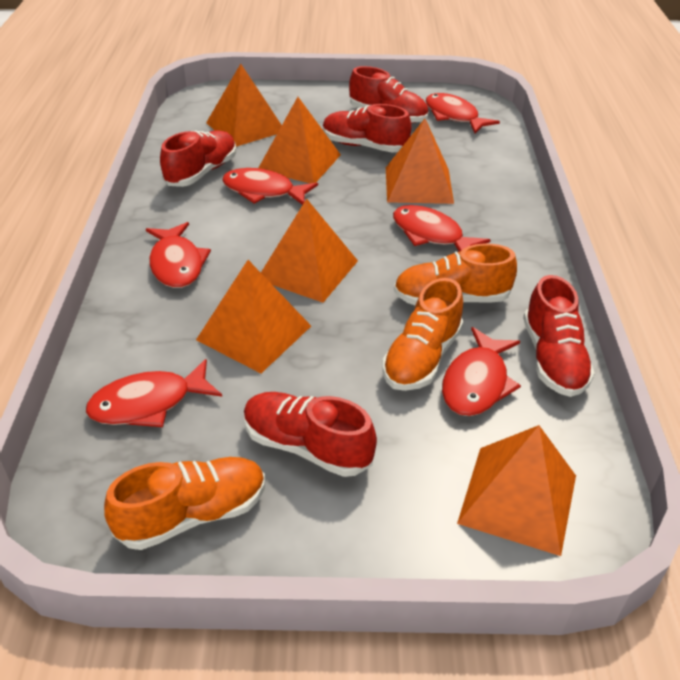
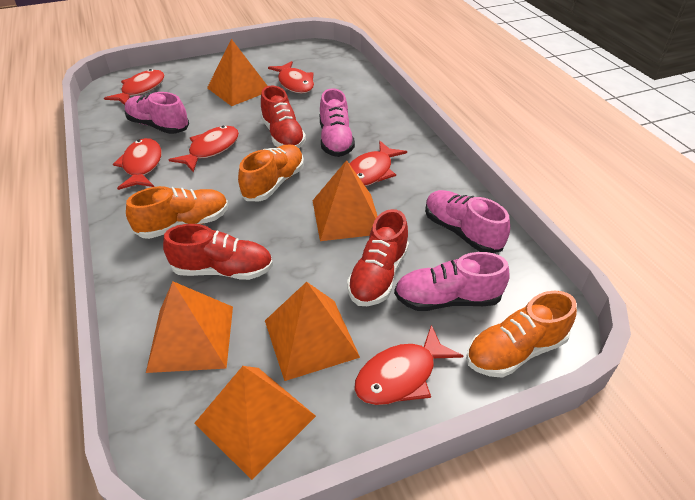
orange pyramid: 6 -> 5
pink shoe: 0 -> 4
red shoe: 5 -> 3

